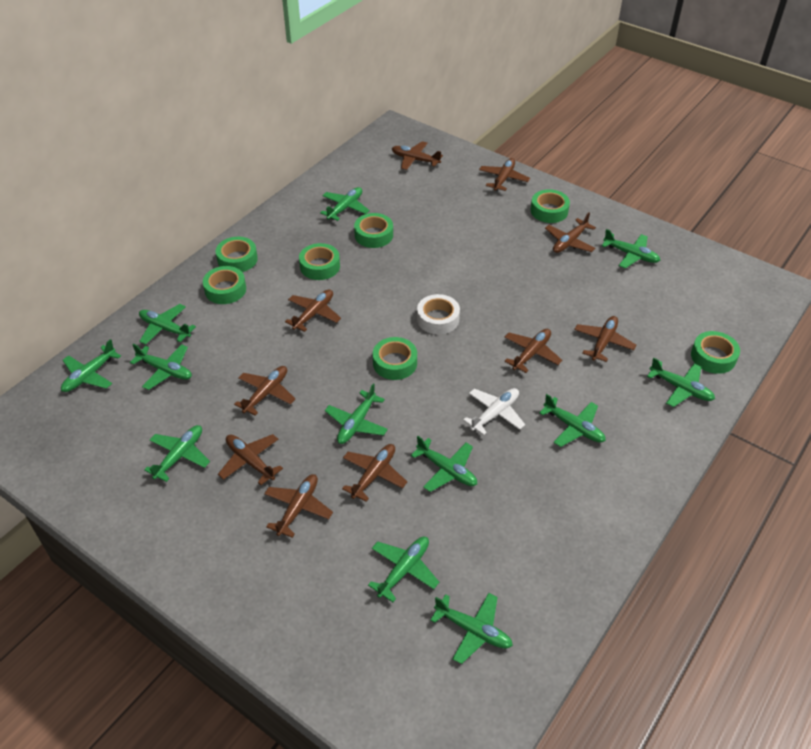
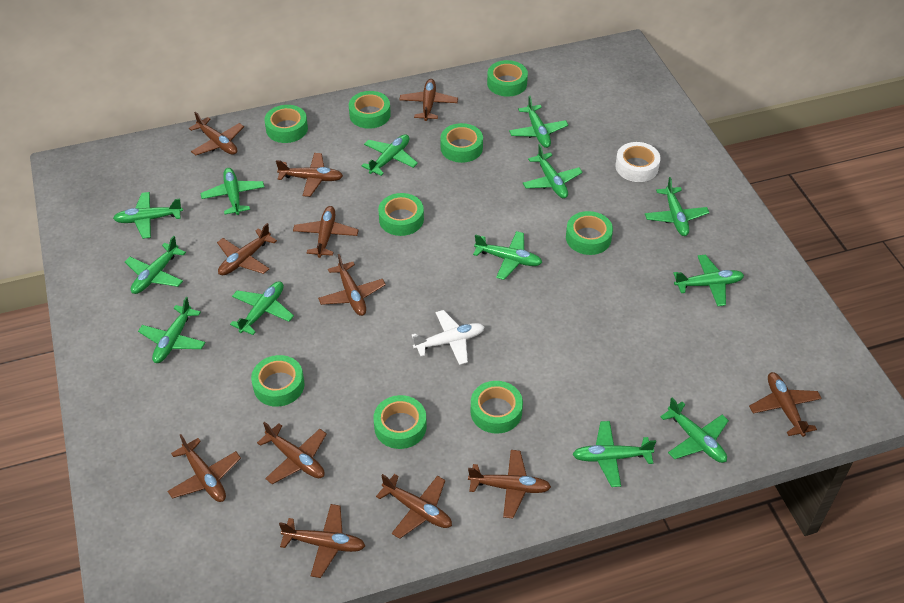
brown plane: 10 -> 12
green plane: 12 -> 13
green tape: 7 -> 9

